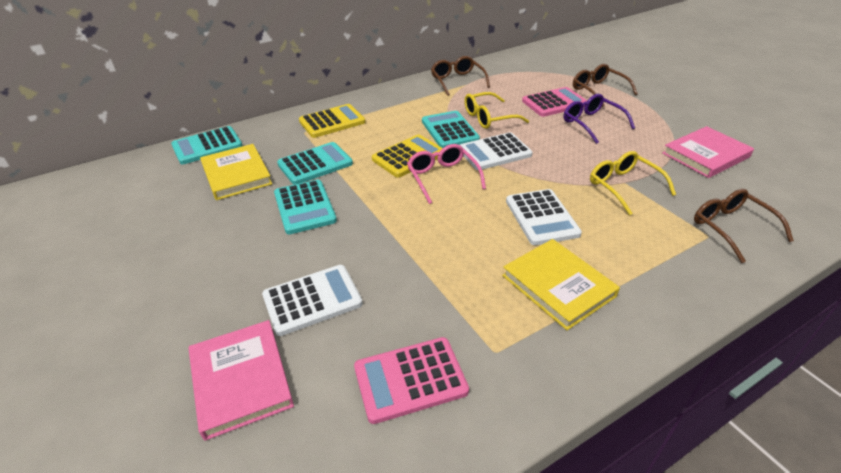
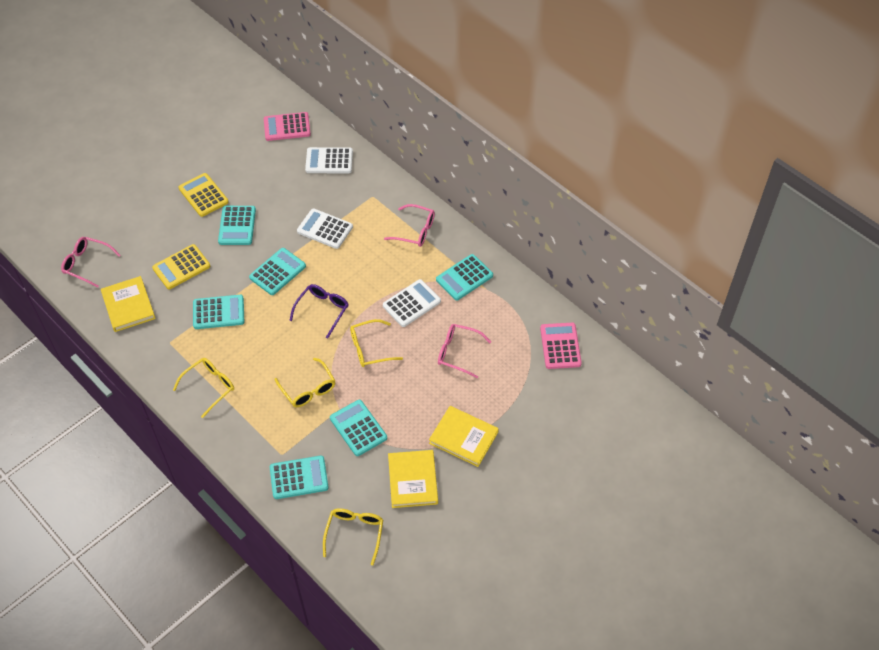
brown glasses: 3 -> 0
pink book: 2 -> 0
pink glasses: 1 -> 3
turquoise calculator: 4 -> 6
yellow book: 2 -> 3
yellow glasses: 2 -> 4

